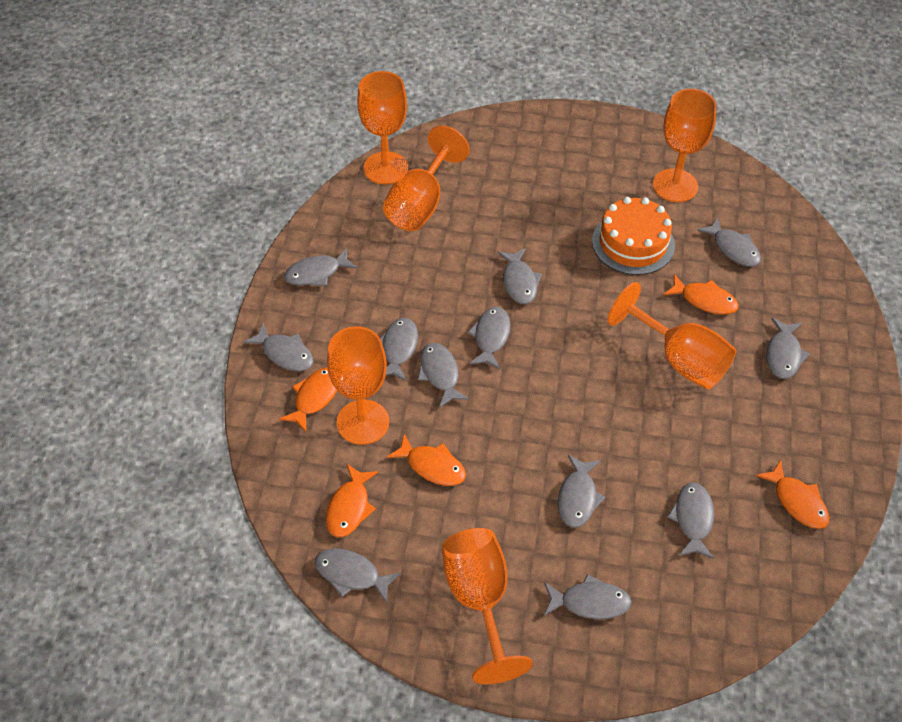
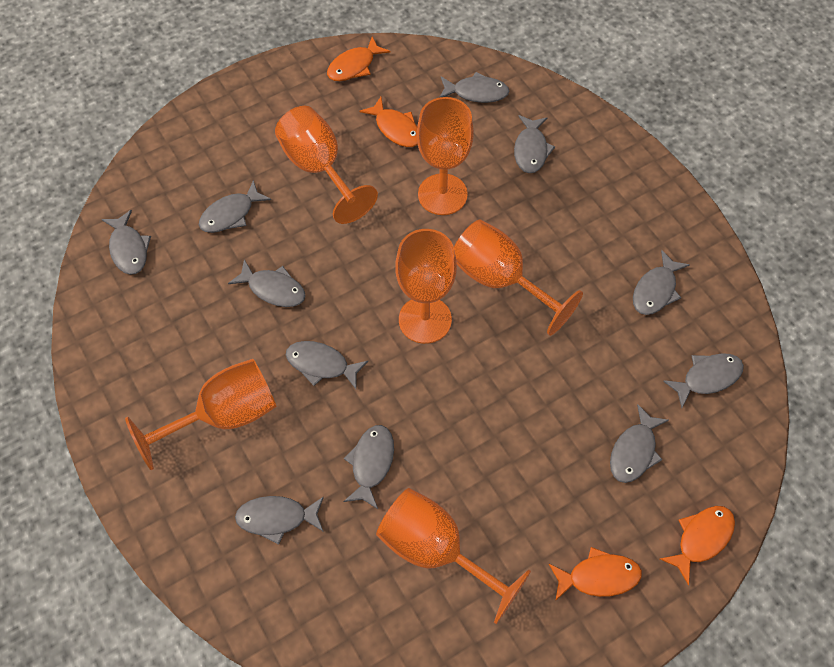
grey fish: 12 -> 11
orange cake: 1 -> 0
orange fish: 5 -> 4

